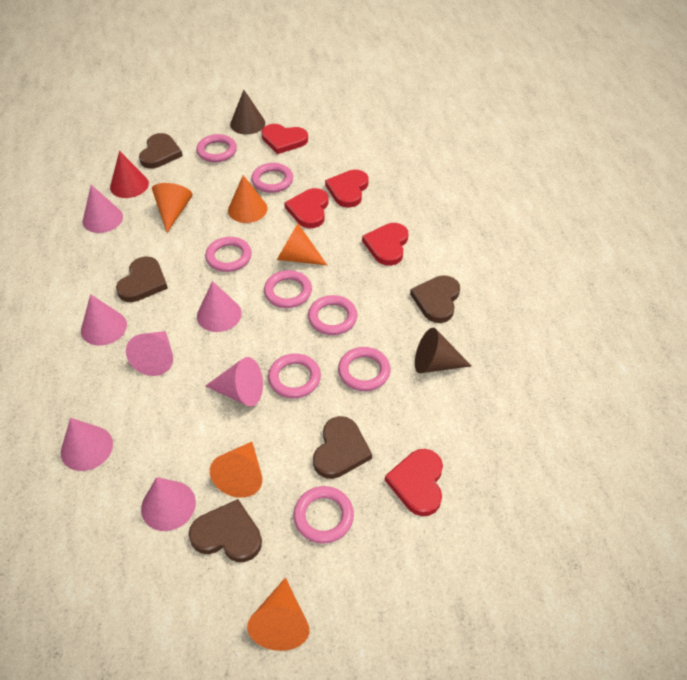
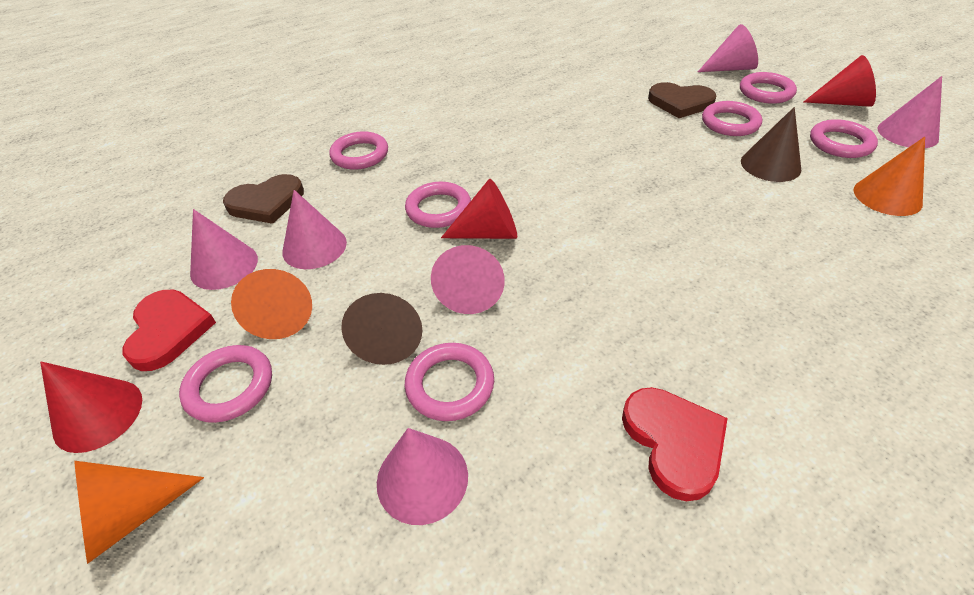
brown heart: 5 -> 2
orange cone: 5 -> 3
pink cone: 7 -> 6
pink ring: 8 -> 7
red cone: 1 -> 3
red heart: 5 -> 2

